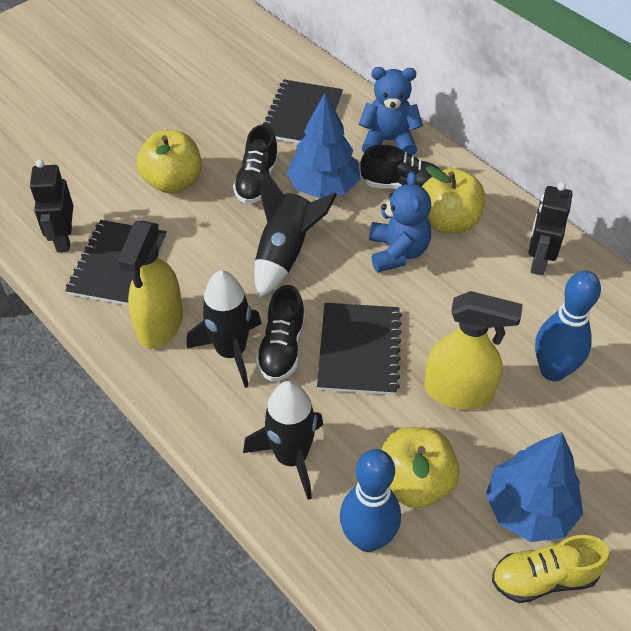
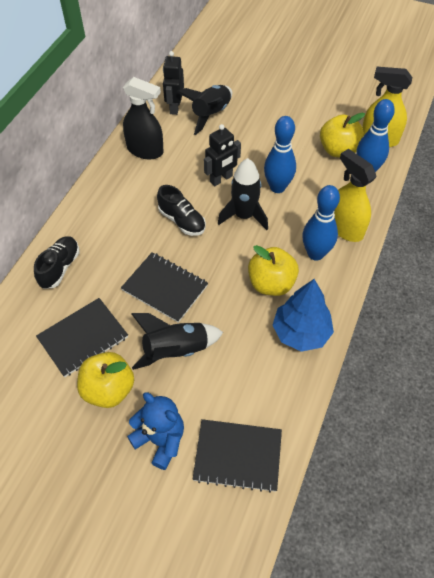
black shoe: 3 -> 2
black spray bottle: 0 -> 1
blue bowling pin: 2 -> 3
blue teddy bear: 2 -> 1
blue tree: 2 -> 1
yellow shoe: 1 -> 0

